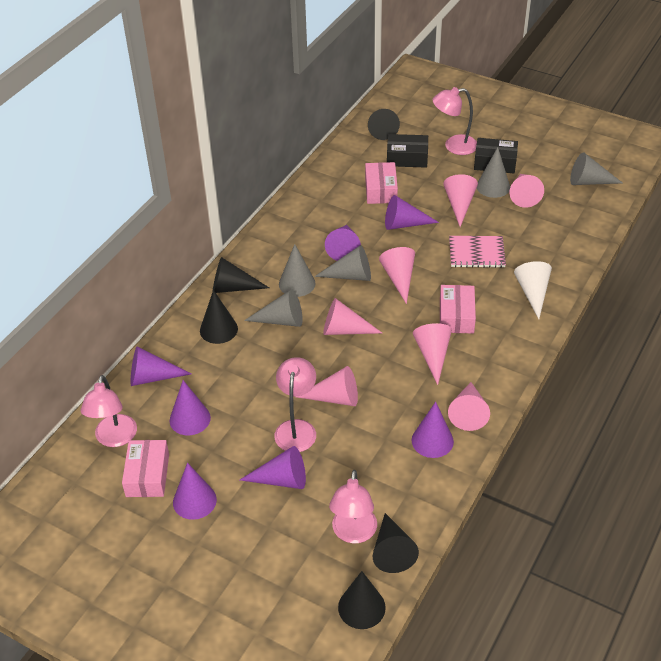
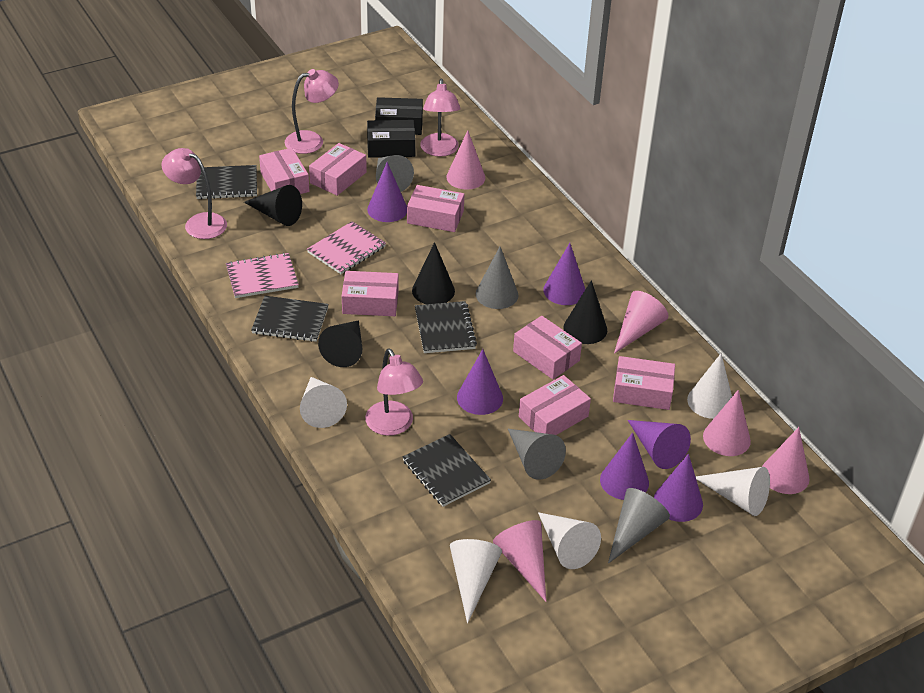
black cone: 5 -> 4
black notebook: 0 -> 4
grey cone: 5 -> 4
pink box: 3 -> 7
pink cone: 7 -> 5
pink notebook: 1 -> 2
purple cone: 7 -> 6
white cone: 1 -> 5

